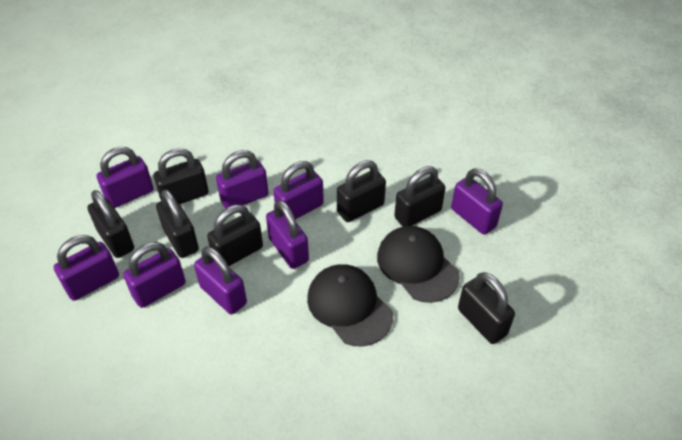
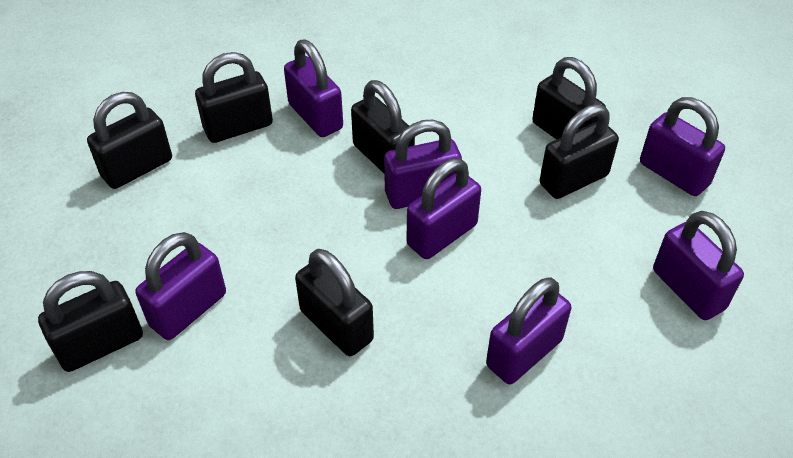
black cap: 2 -> 0
purple padlock: 8 -> 7

